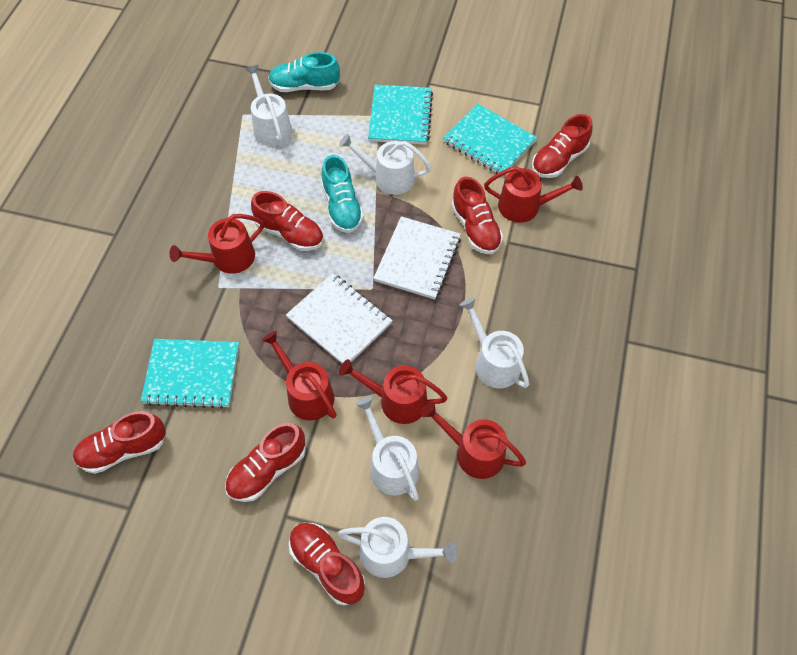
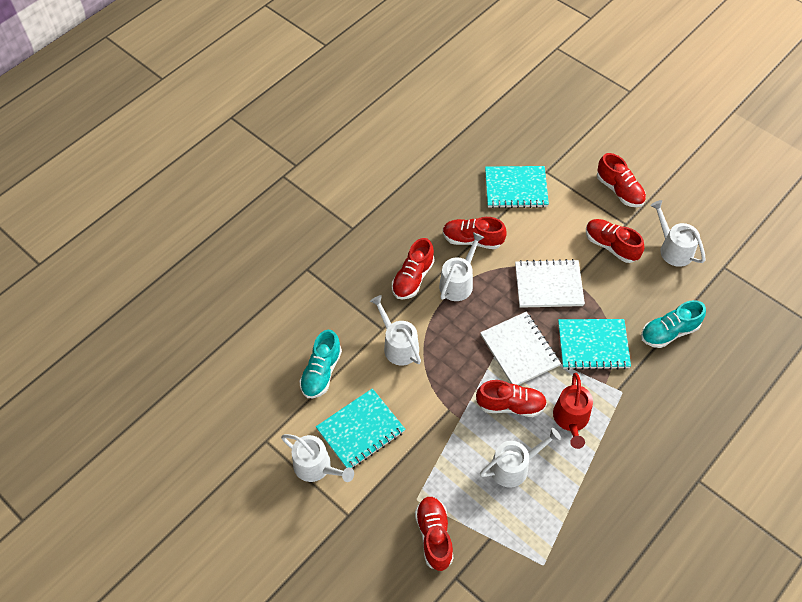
red watering can: 5 -> 1

